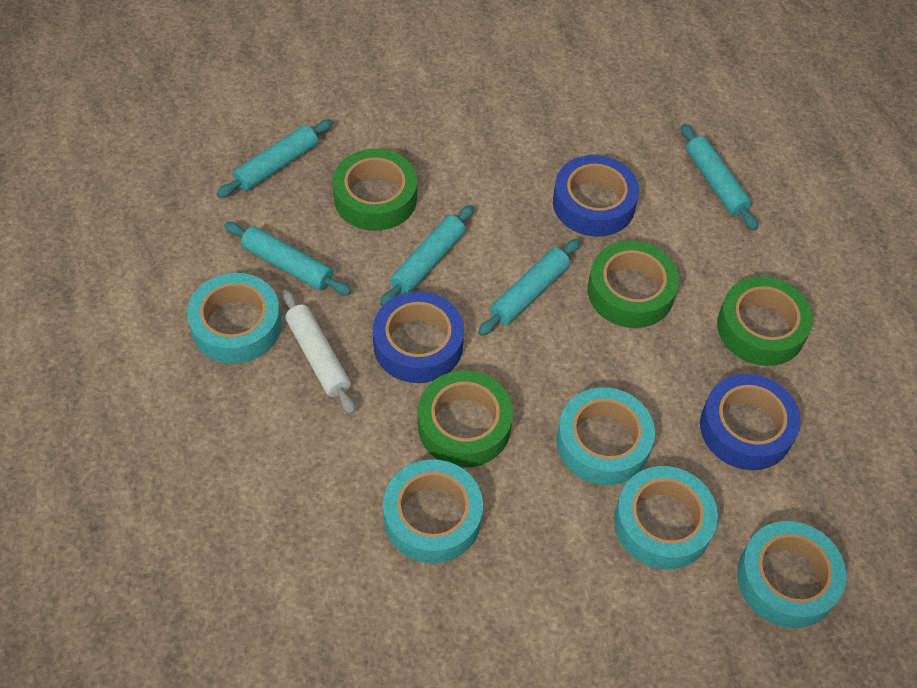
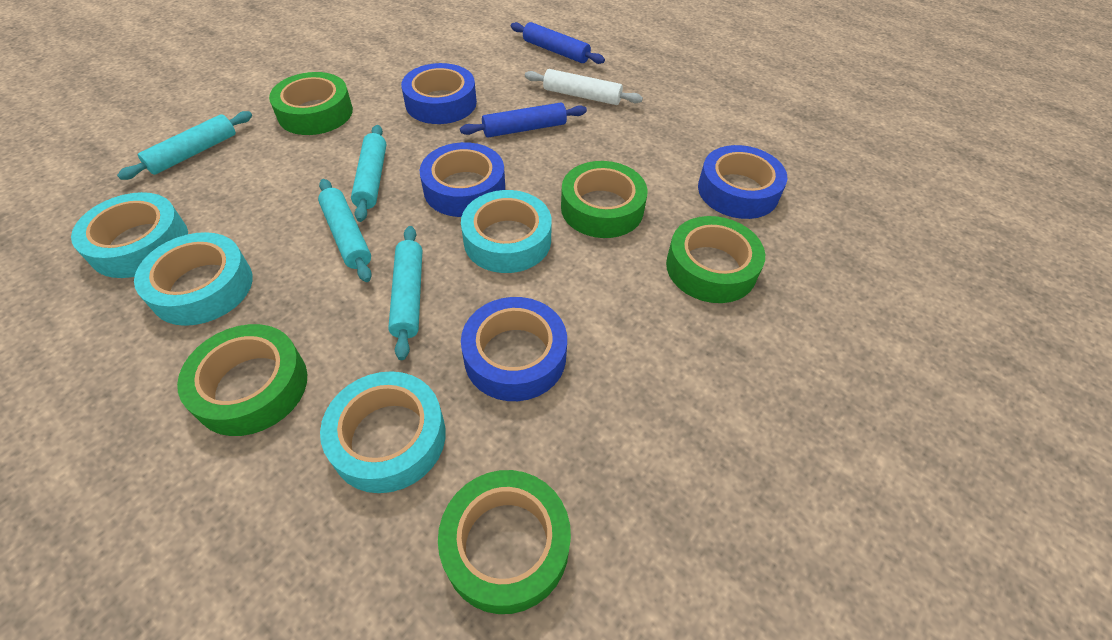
blue rolling pin: 0 -> 2
blue tape: 3 -> 4
green tape: 4 -> 5
turquoise rolling pin: 5 -> 4
turquoise tape: 5 -> 4

